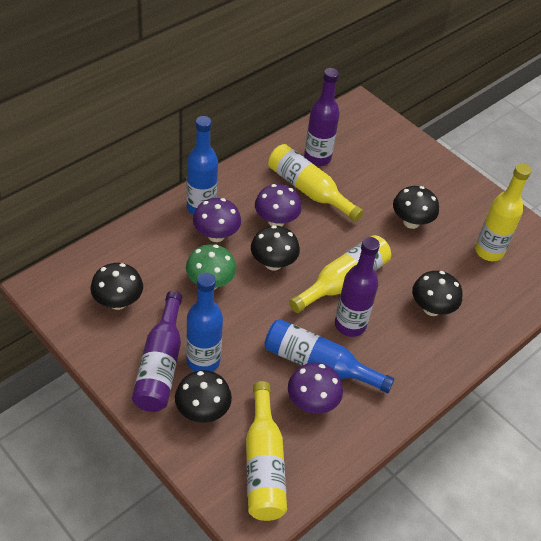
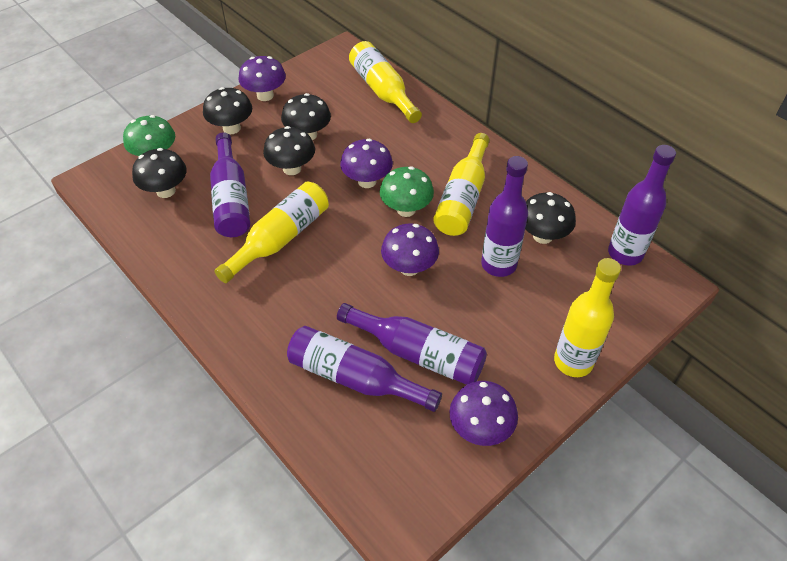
blue bottle: 3 -> 0
green mushroom: 1 -> 2
purple bottle: 3 -> 5
purple mushroom: 3 -> 4

